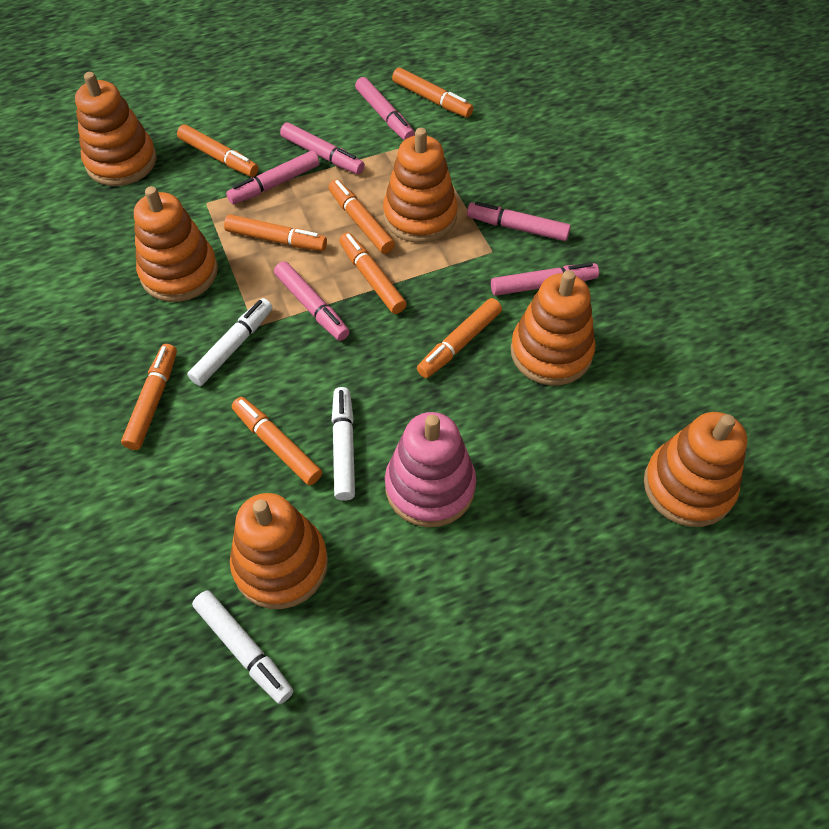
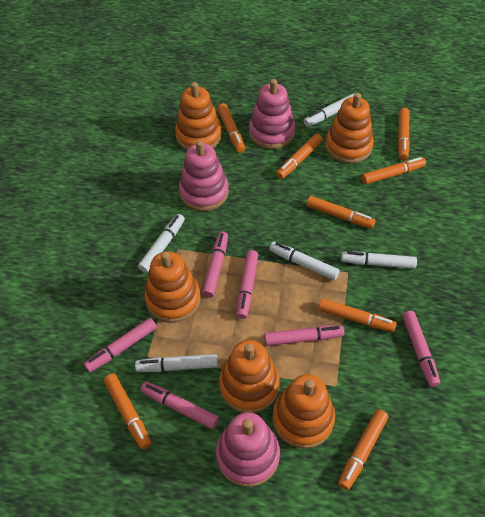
orange stacking toy: 6 -> 5
pink stacking toy: 1 -> 3
white marker: 3 -> 5

